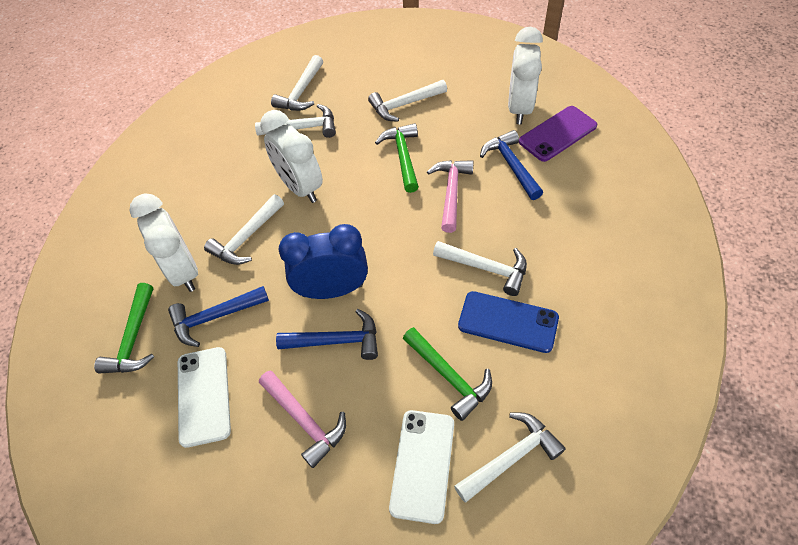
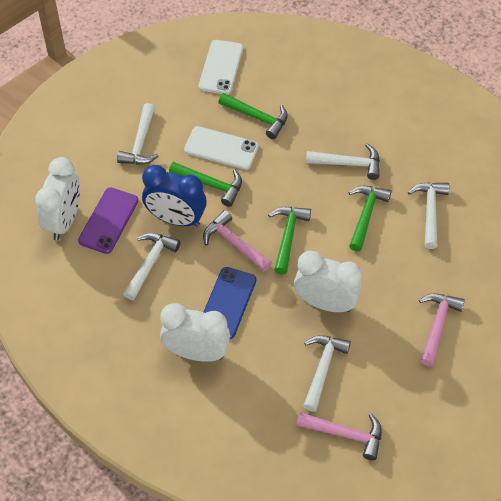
blue hammer: 3 -> 0
green hammer: 3 -> 4
pink hammer: 2 -> 3
white hammer: 6 -> 5

